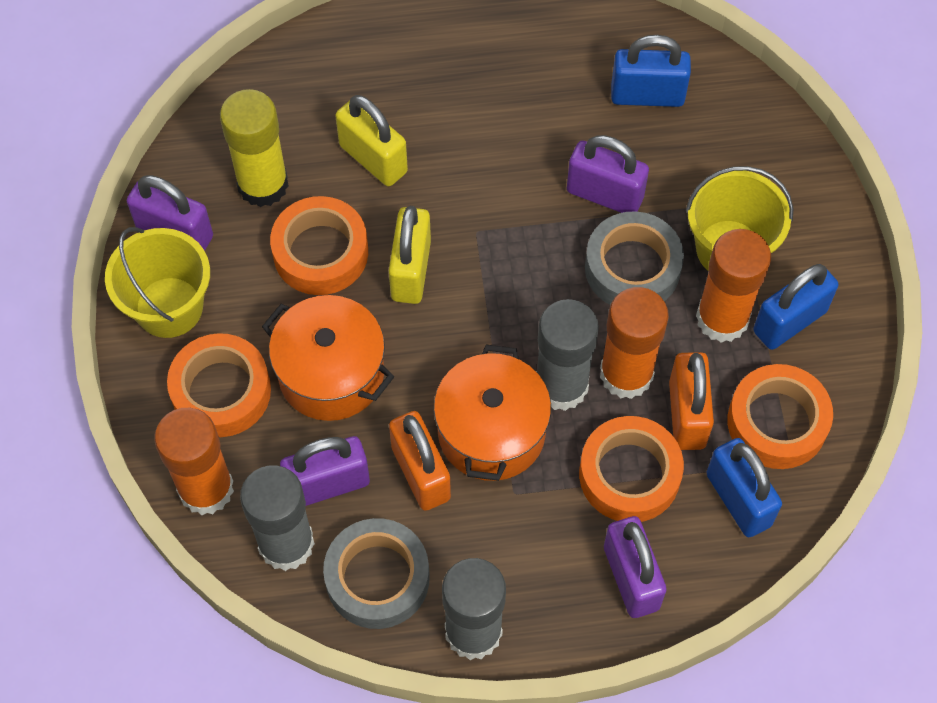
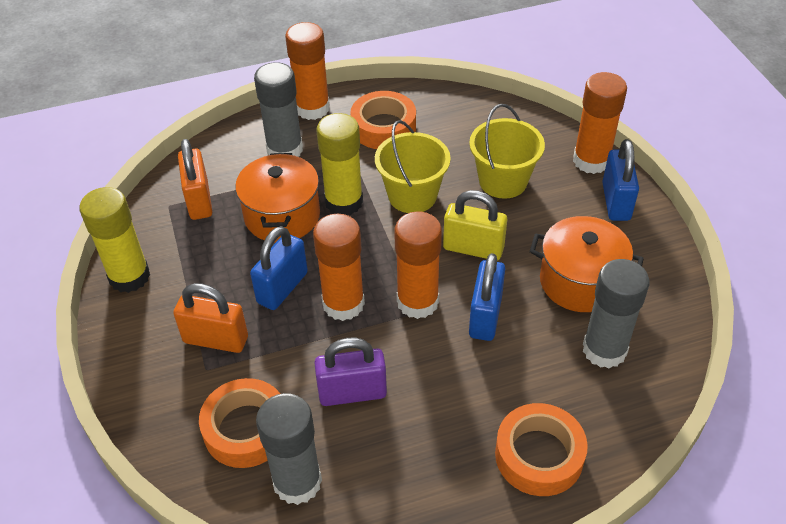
grey tape: 2 -> 0
orange glue stick: 3 -> 4
orange tape: 4 -> 3
purple padlock: 4 -> 1
yellow glue stick: 1 -> 2
yellow padlock: 2 -> 1

